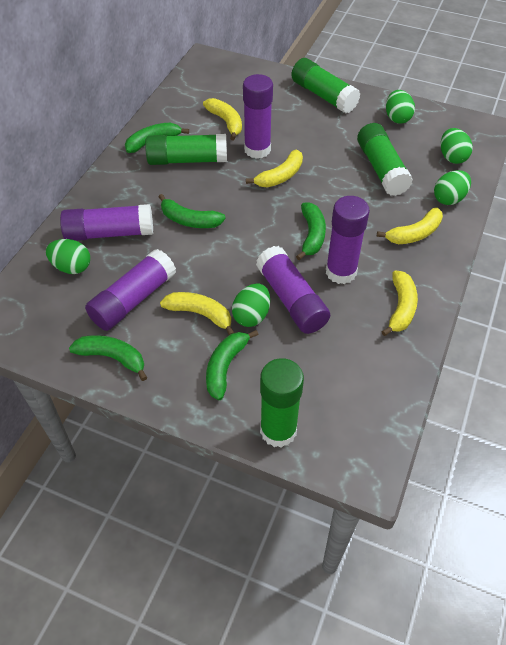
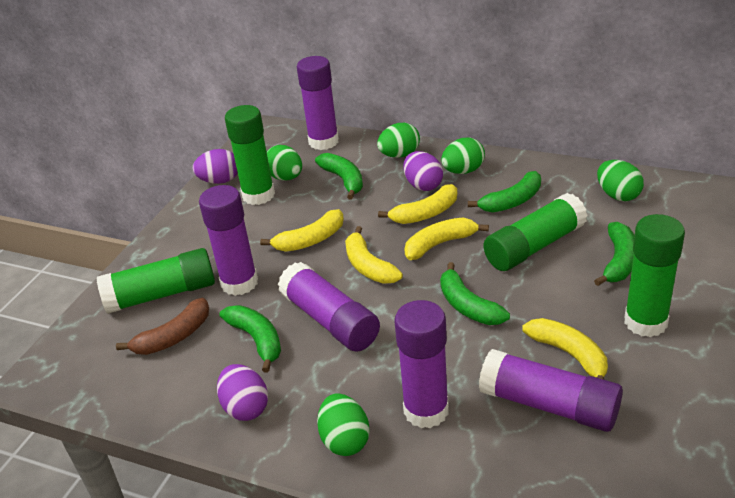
brown banana: 0 -> 1
purple egg: 0 -> 3

